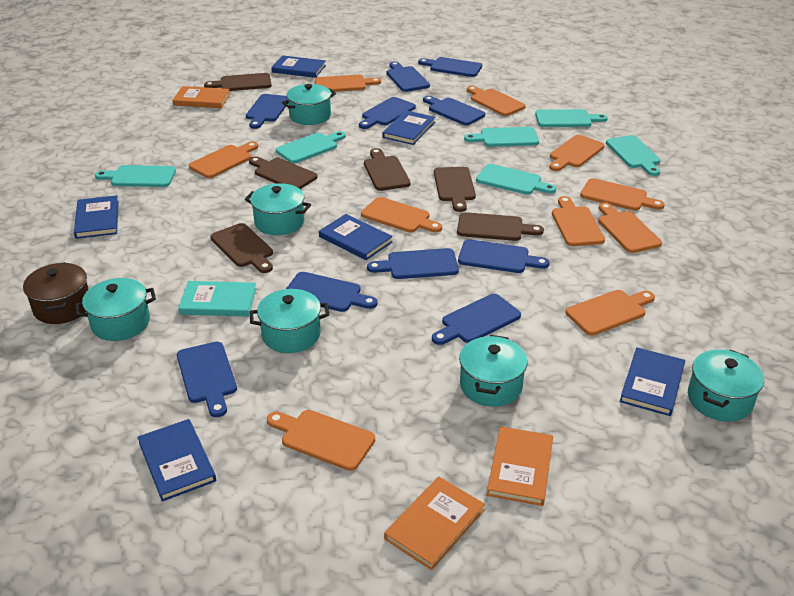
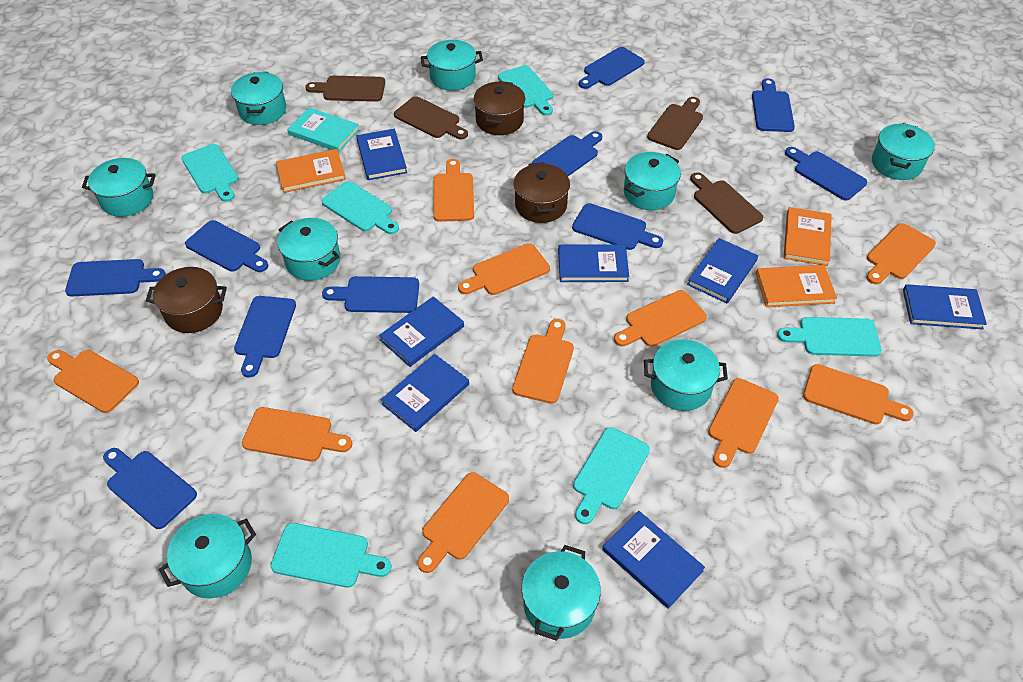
blue book: 6 -> 7
brown cutting board: 6 -> 4
brown pot: 1 -> 3
turquoise pot: 6 -> 9

